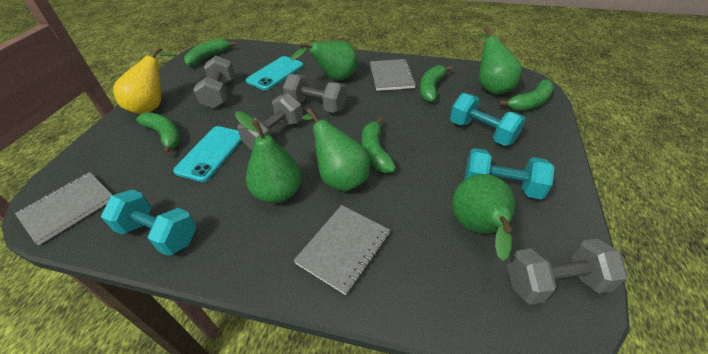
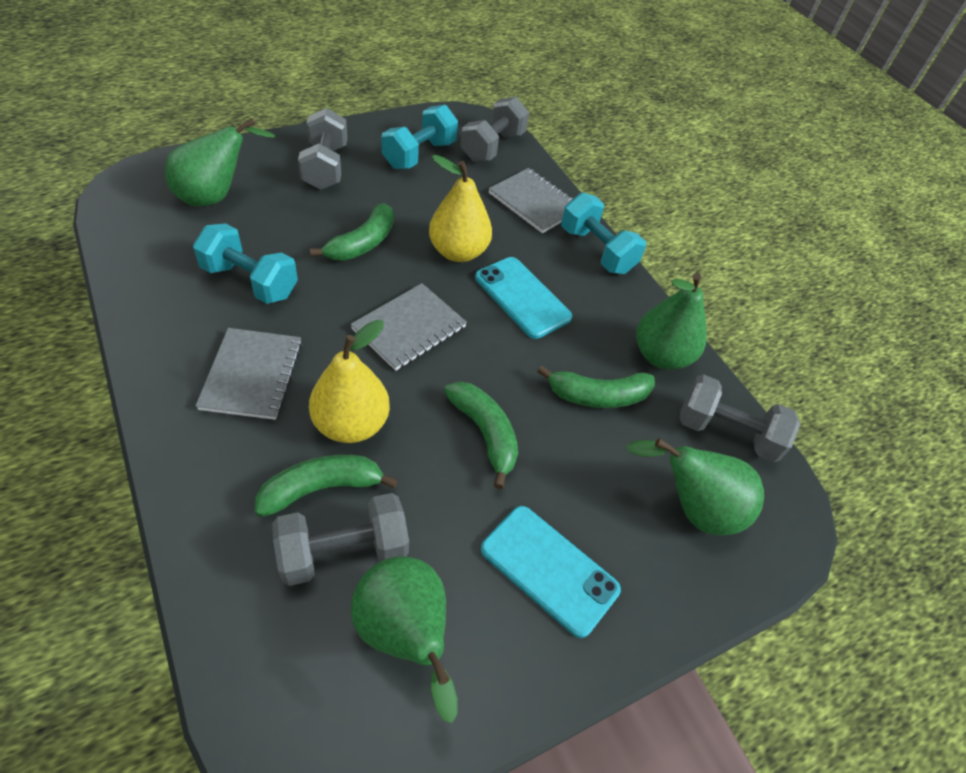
green banana: 5 -> 4
green pear: 5 -> 4
yellow pear: 1 -> 2

